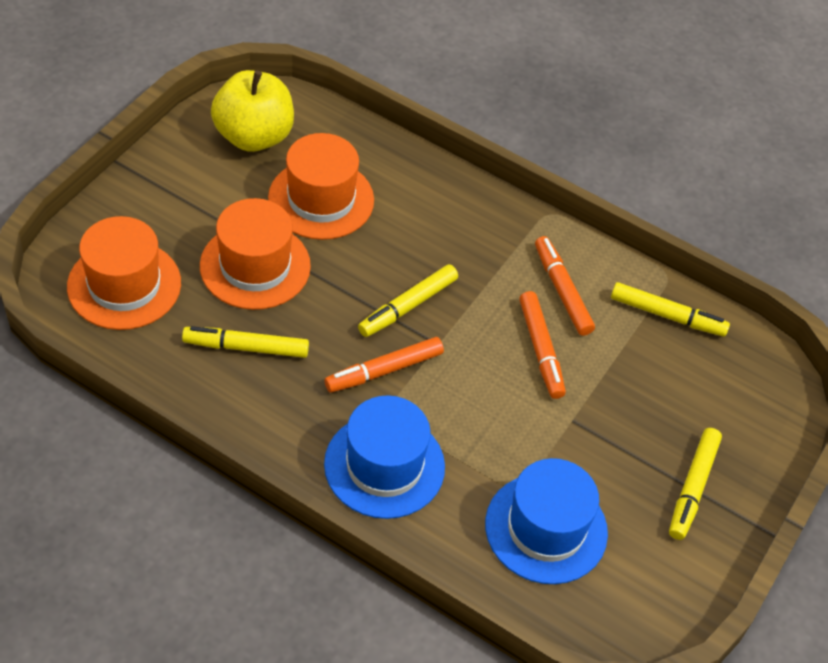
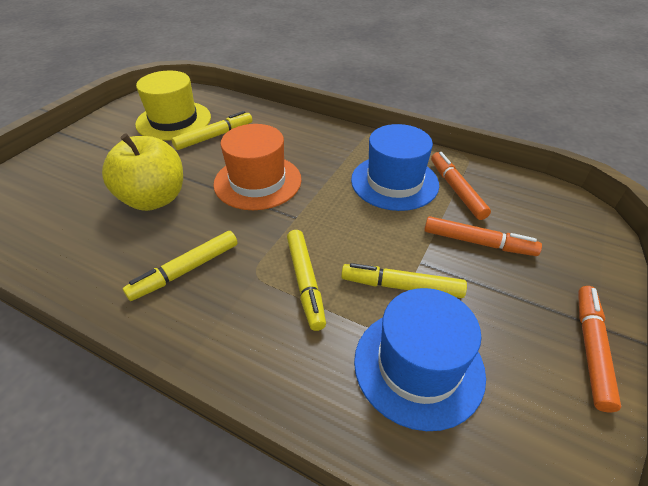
orange hat: 3 -> 1
yellow hat: 0 -> 1

